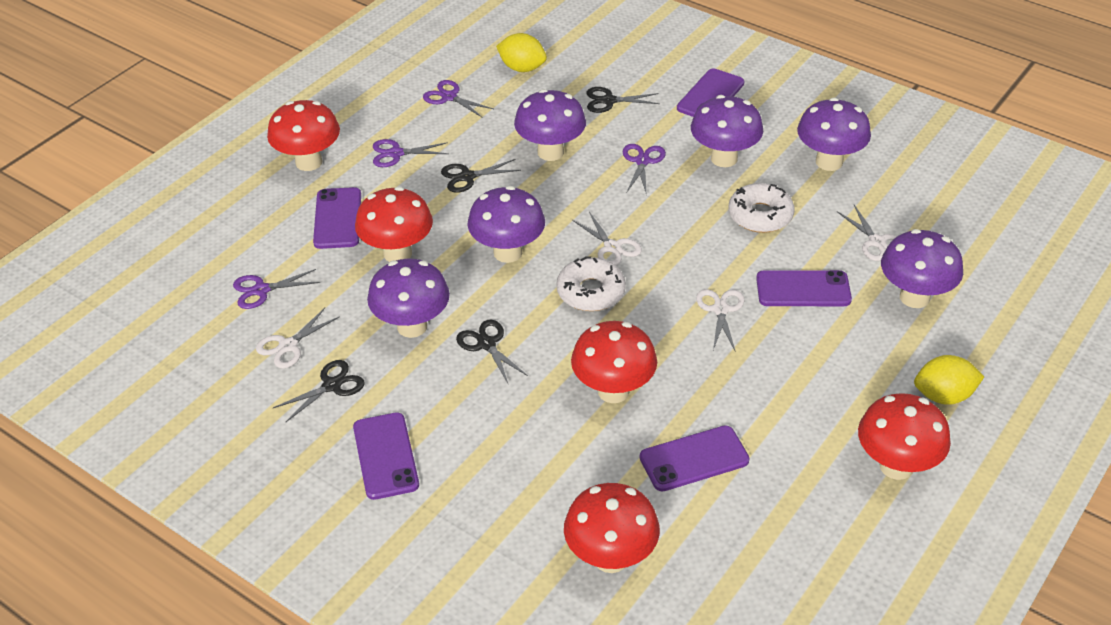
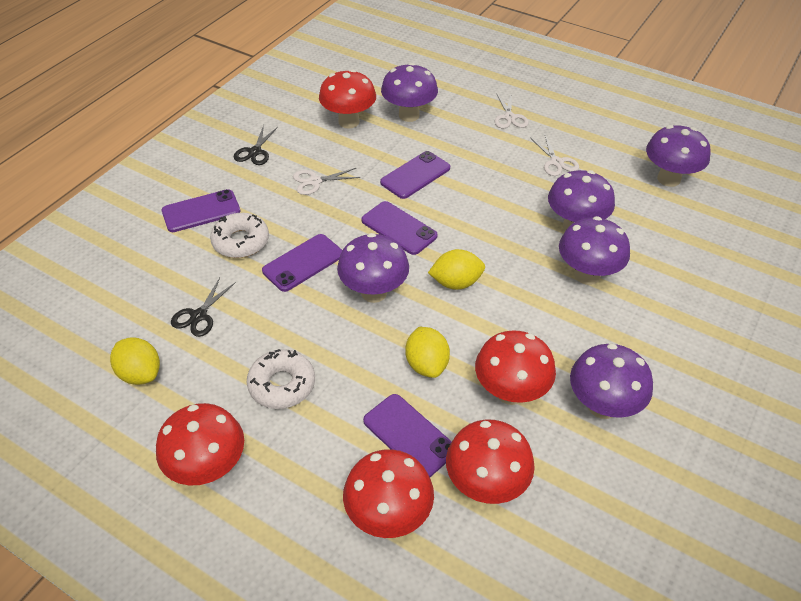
black scissors: 4 -> 2
purple scissors: 4 -> 0
white scissors: 4 -> 3
yellow lemon: 2 -> 3

